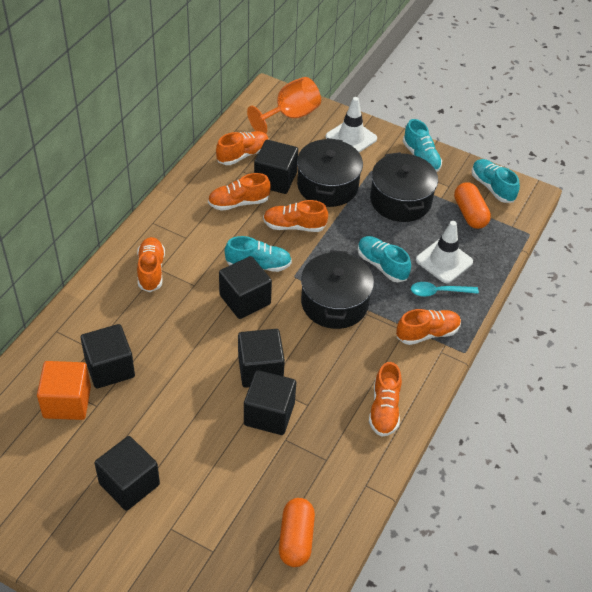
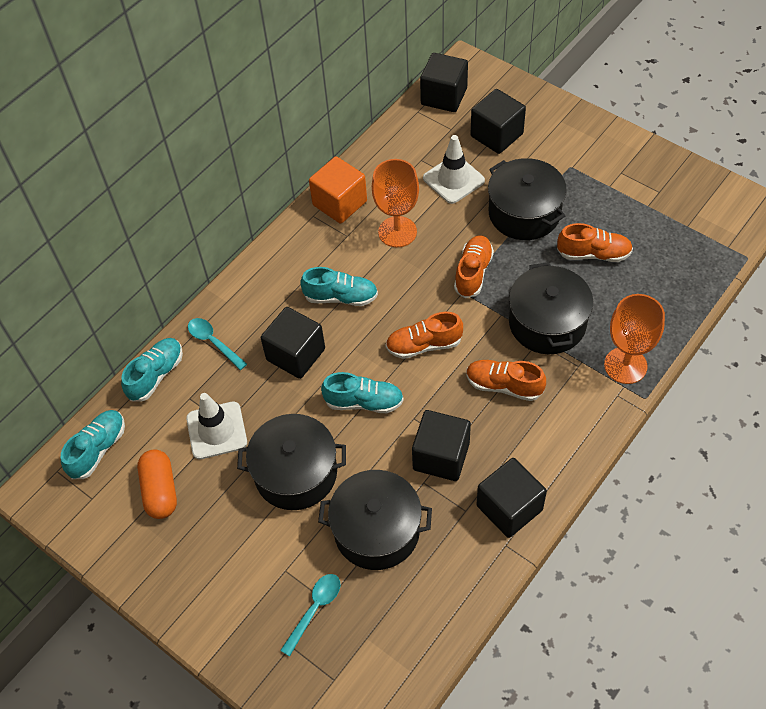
black cube: 6 -> 5
black pot: 3 -> 4
orange capsule: 2 -> 1
orange goblet: 1 -> 2
orange shoe: 6 -> 4
turquoise spoon: 1 -> 2

